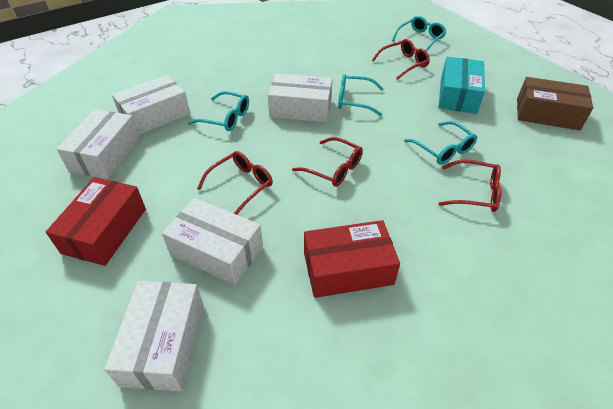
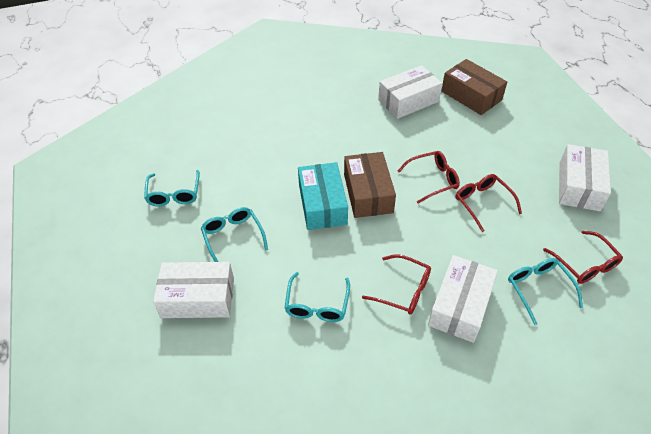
brown box: 1 -> 2
red box: 2 -> 0
white box: 5 -> 4

